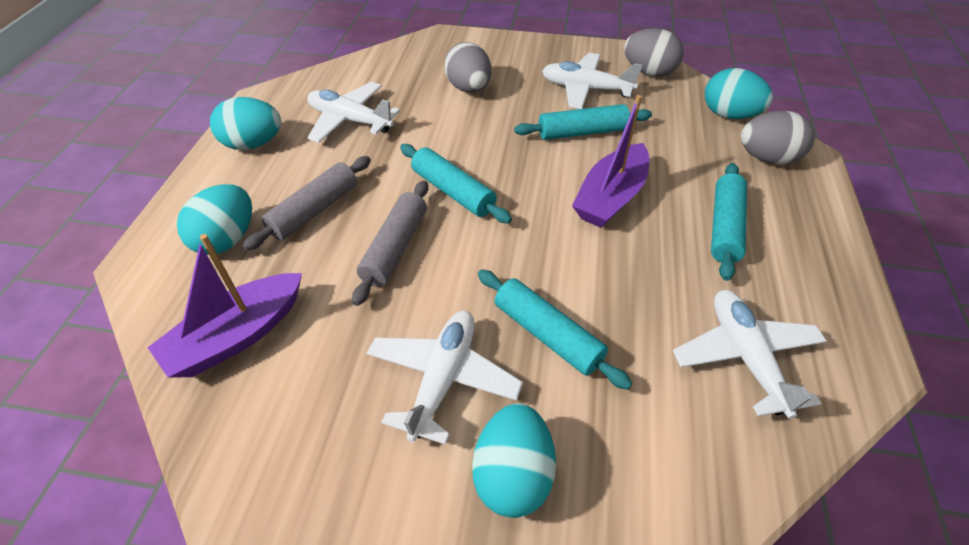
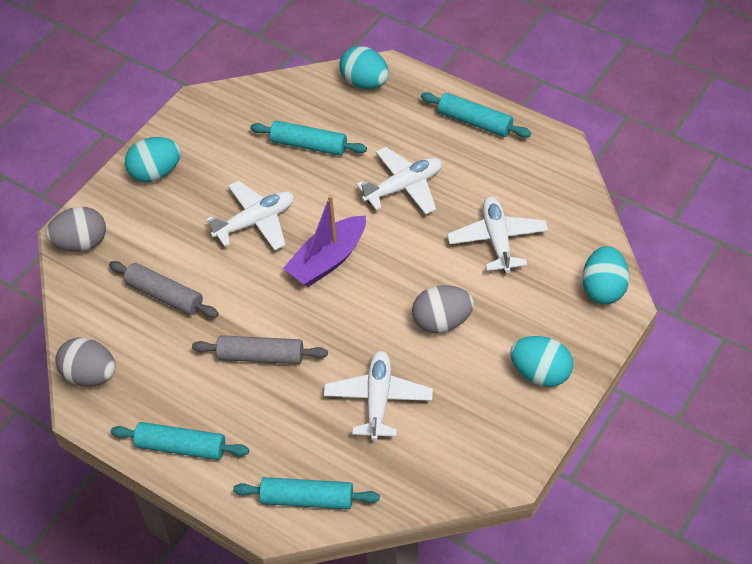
purple boat: 2 -> 1

